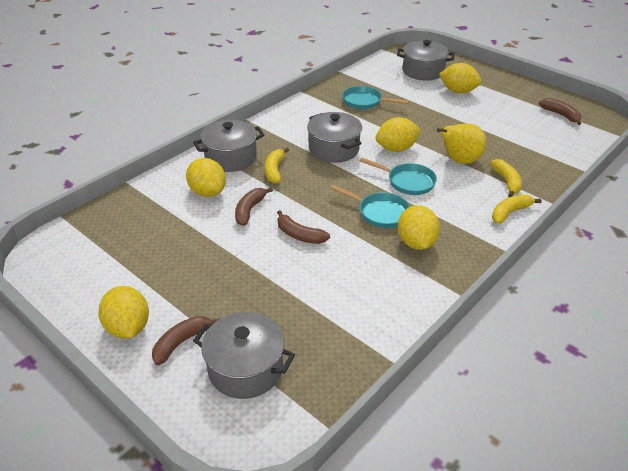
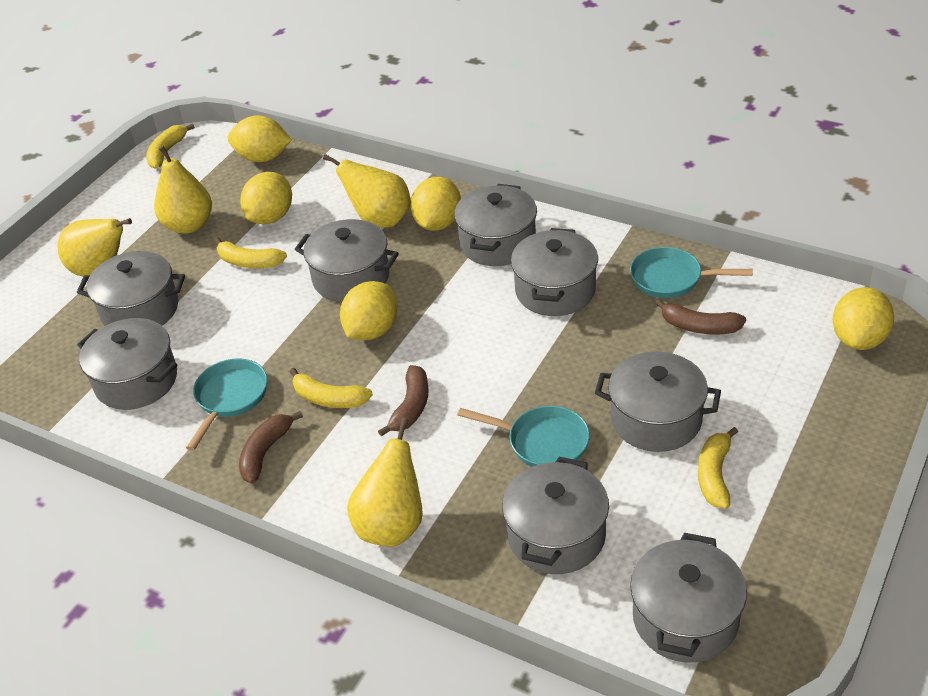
brown banana: 4 -> 3
grey pot: 4 -> 8
yellow banana: 3 -> 4
yellow pear: 1 -> 4

